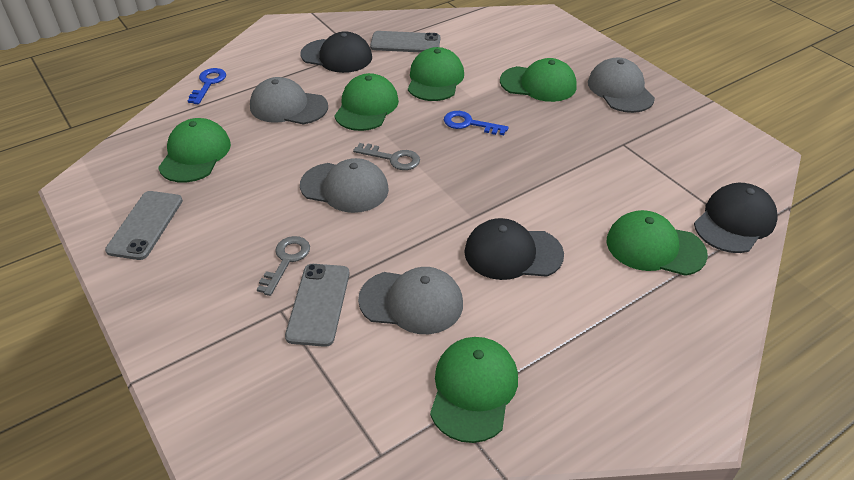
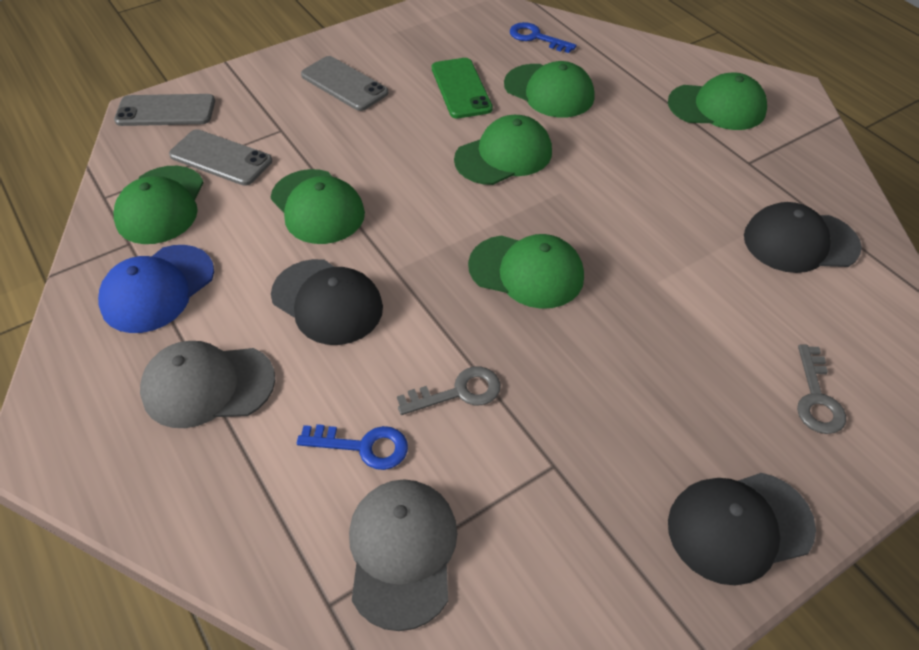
blue cap: 0 -> 1
green phone: 0 -> 1
grey cap: 4 -> 2

